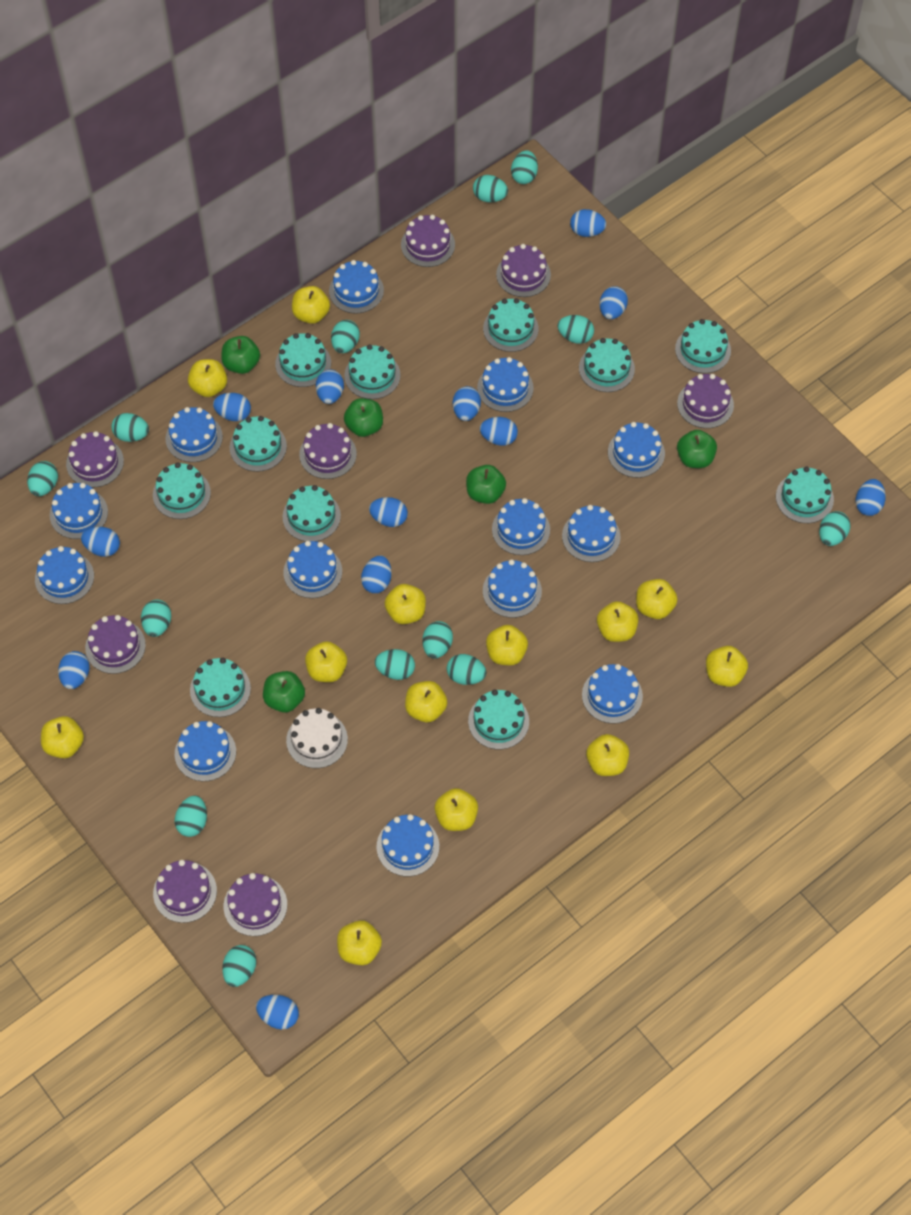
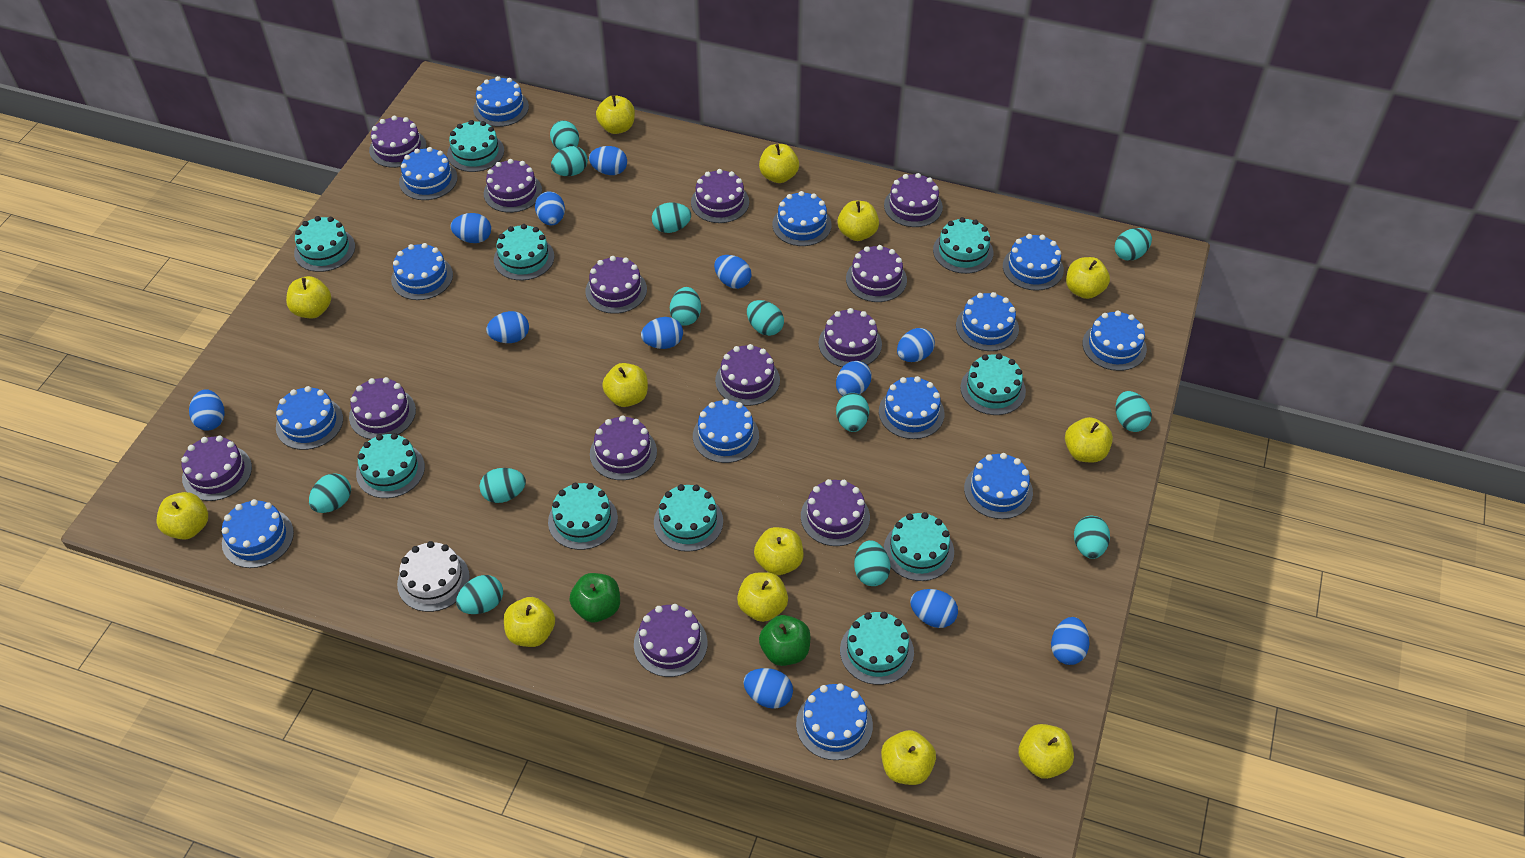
green apple: 5 -> 2
purple cake: 8 -> 13
turquoise cake: 11 -> 10

